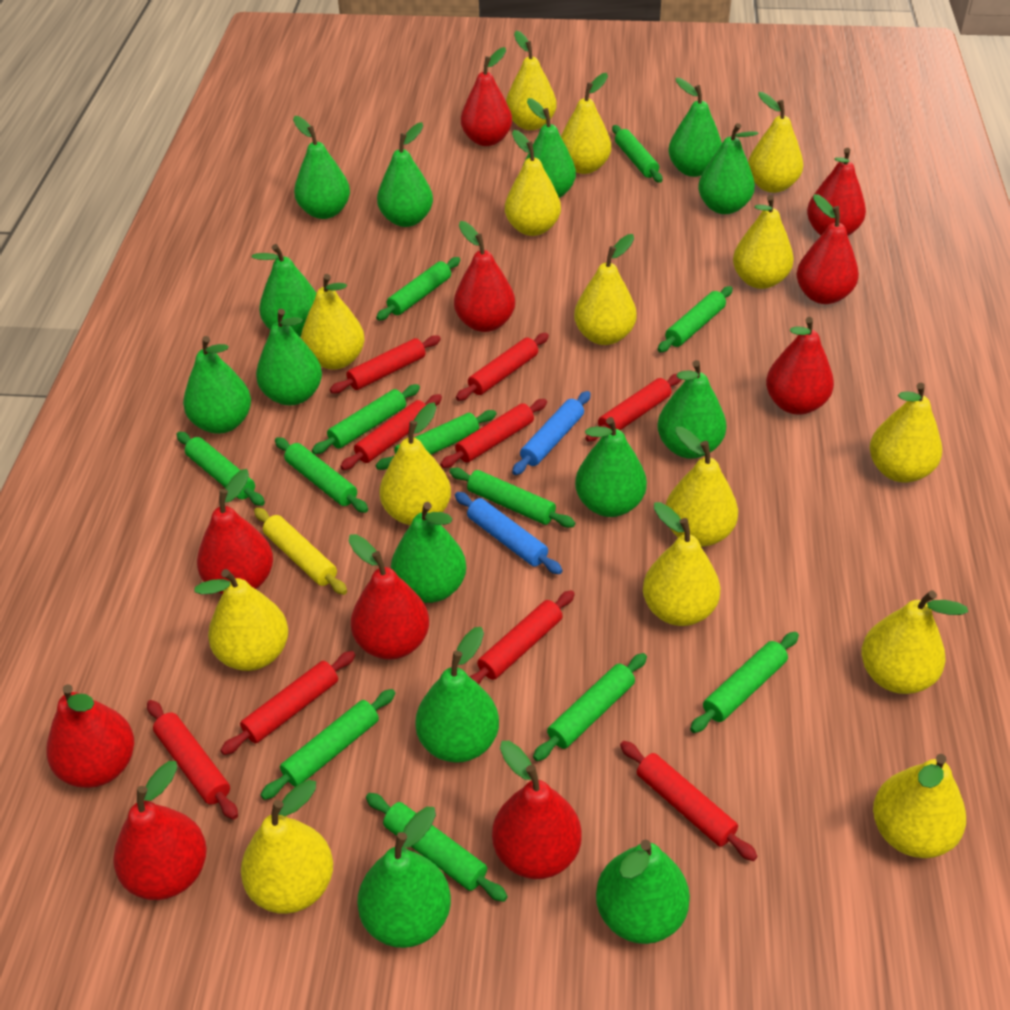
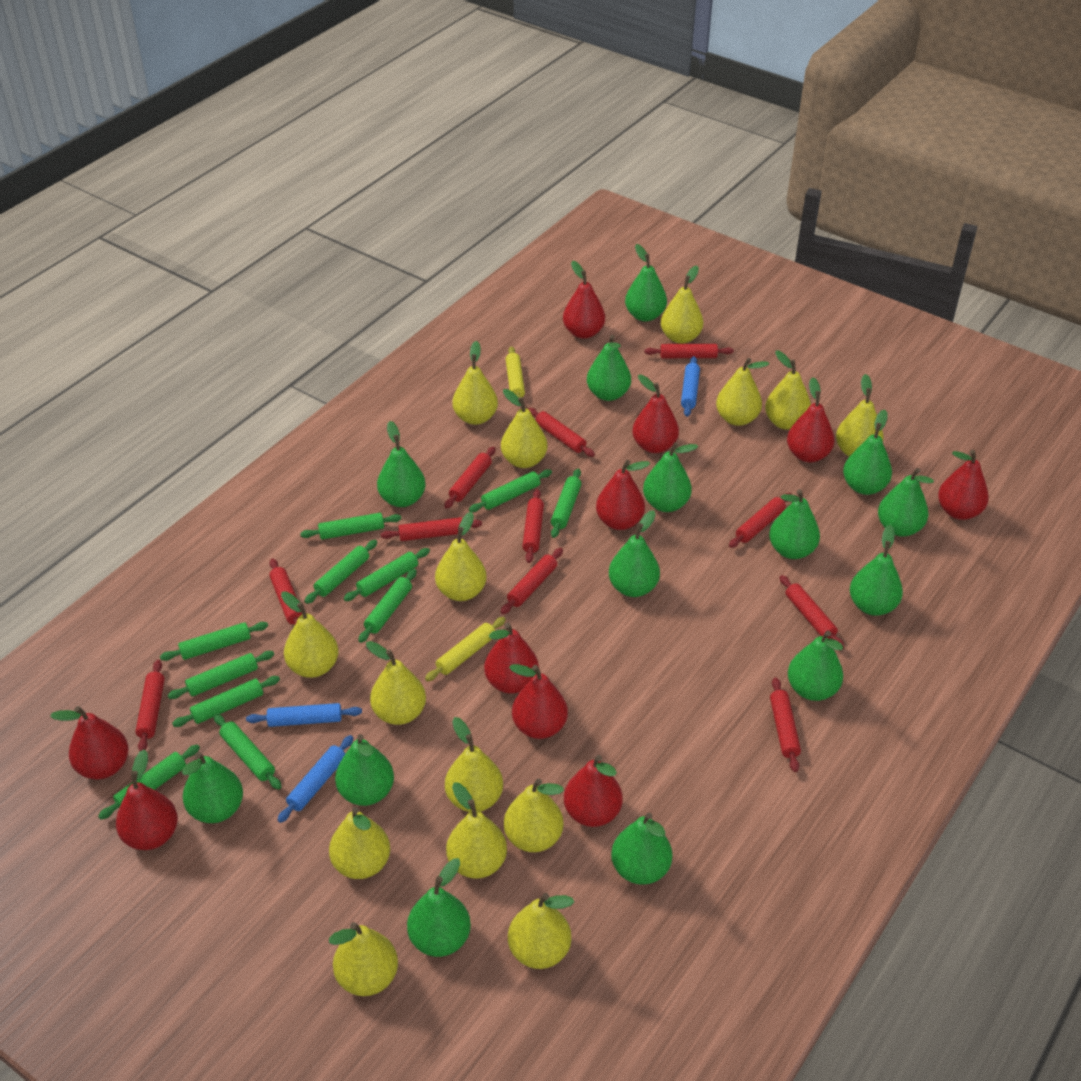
blue rolling pin: 2 -> 3
green rolling pin: 12 -> 11
red rolling pin: 9 -> 11
yellow rolling pin: 1 -> 2

